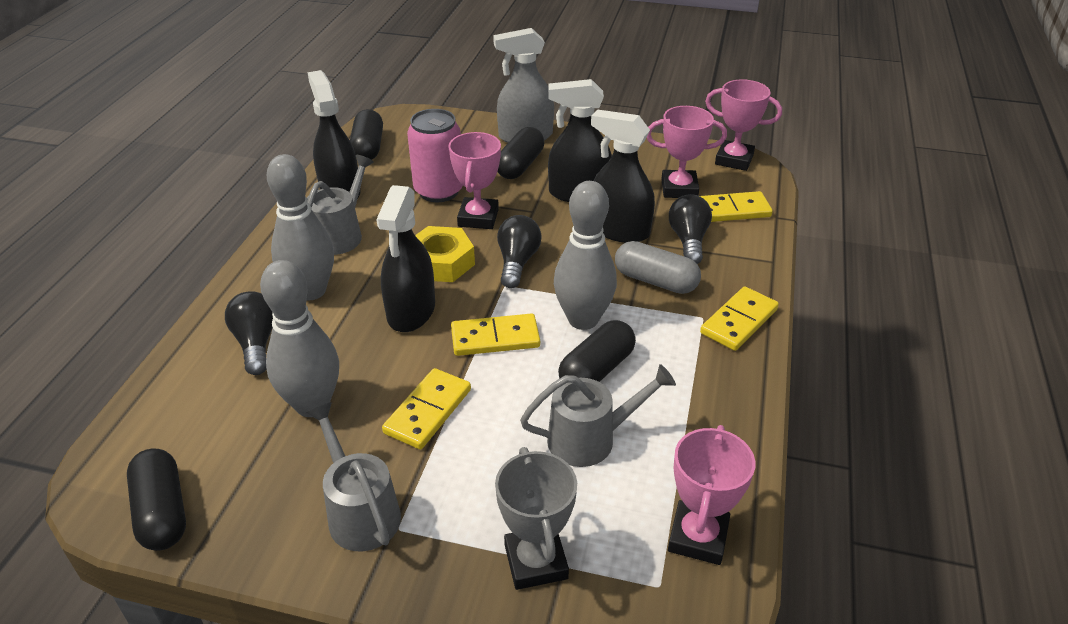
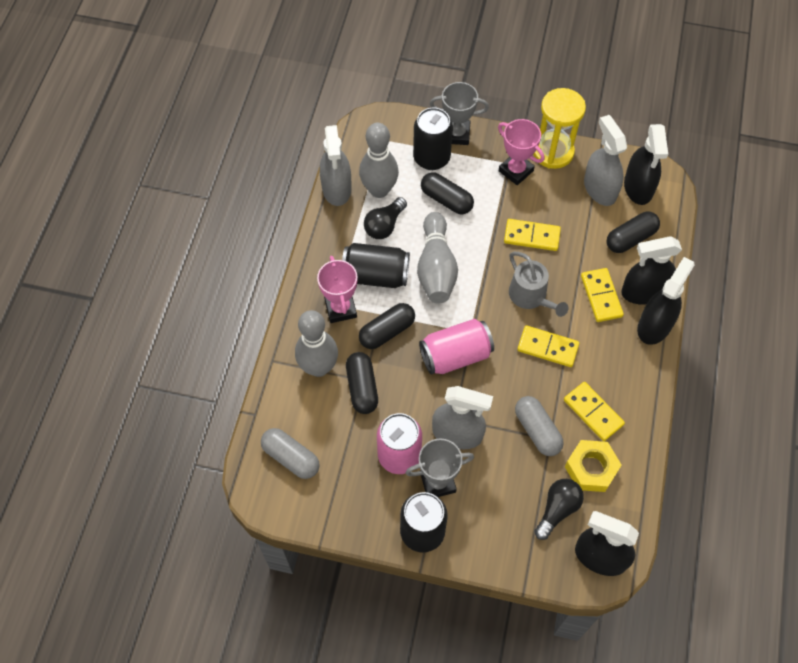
black can: 0 -> 3
black light bulb: 3 -> 2
grey capsule: 1 -> 2
grey spray bottle: 1 -> 3
grey trophy: 1 -> 2
grey watering can: 3 -> 1
pink can: 1 -> 2
pink trophy: 4 -> 2
yellow hourglass: 0 -> 1

